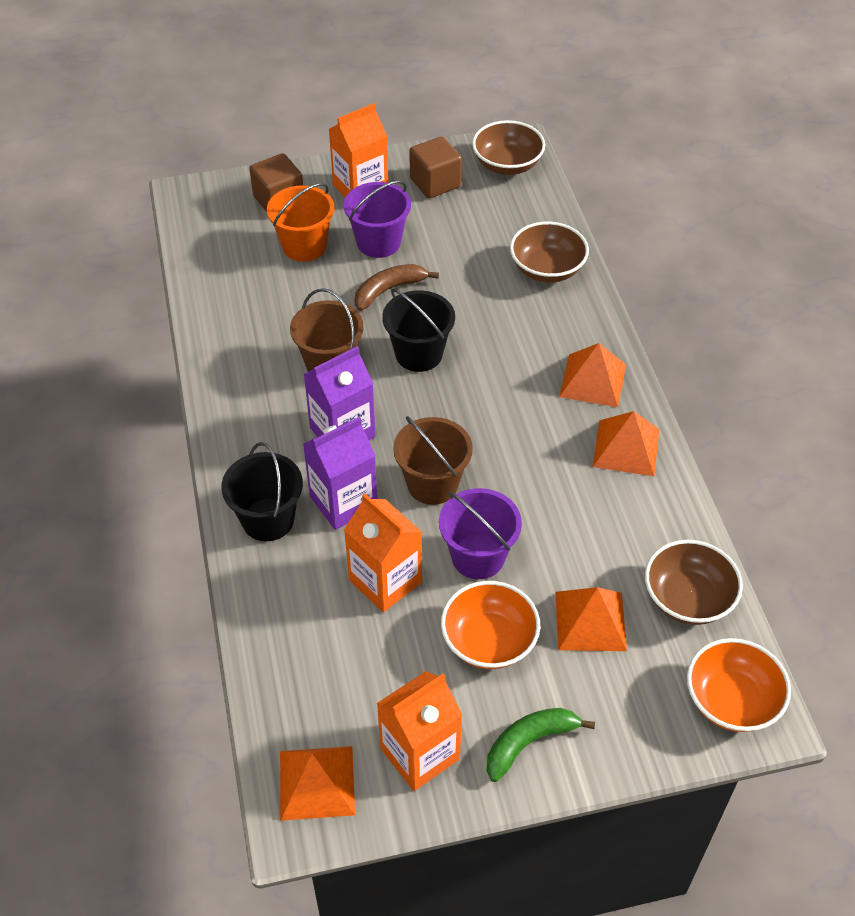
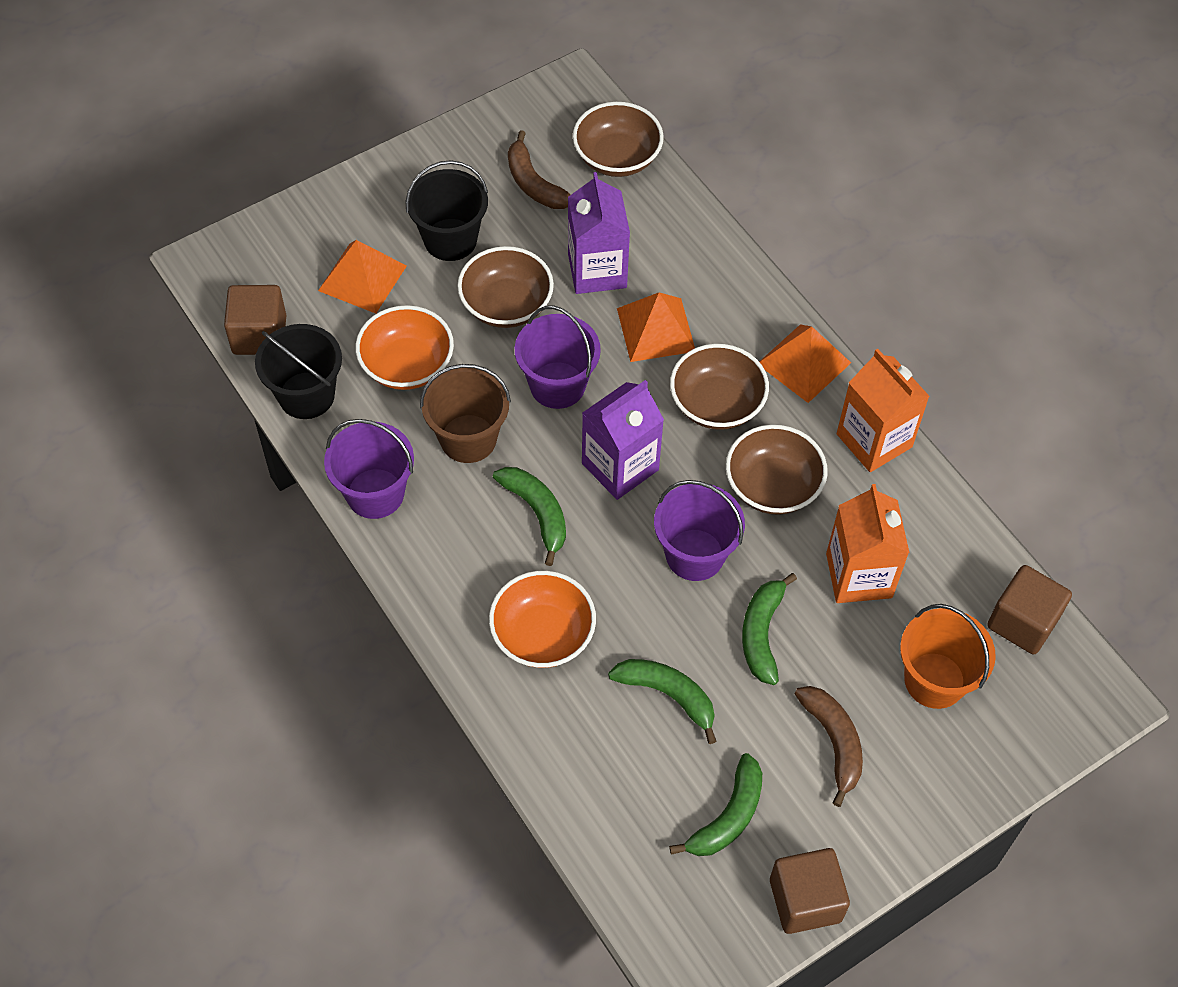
brown banana: 1 -> 2
brown bowl: 3 -> 4
brown bucket: 2 -> 1
brown cube: 2 -> 3
green banana: 1 -> 4
orange carton: 3 -> 2
orange pyramid: 4 -> 3
purple bucket: 2 -> 3

